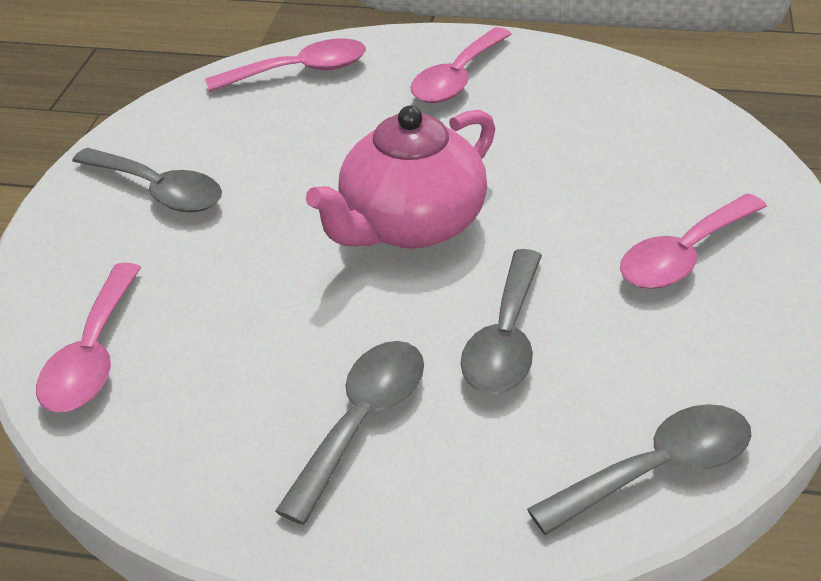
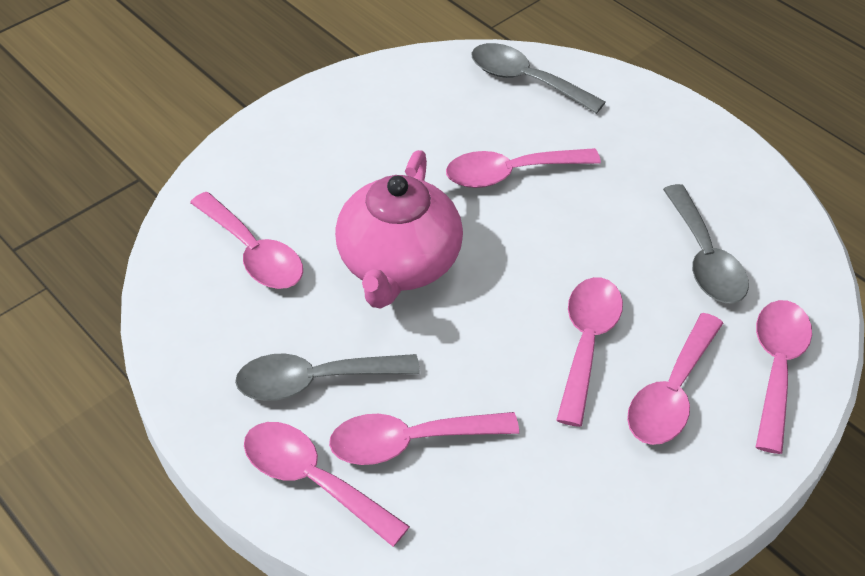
grey spoon: 4 -> 3
pink spoon: 4 -> 7

